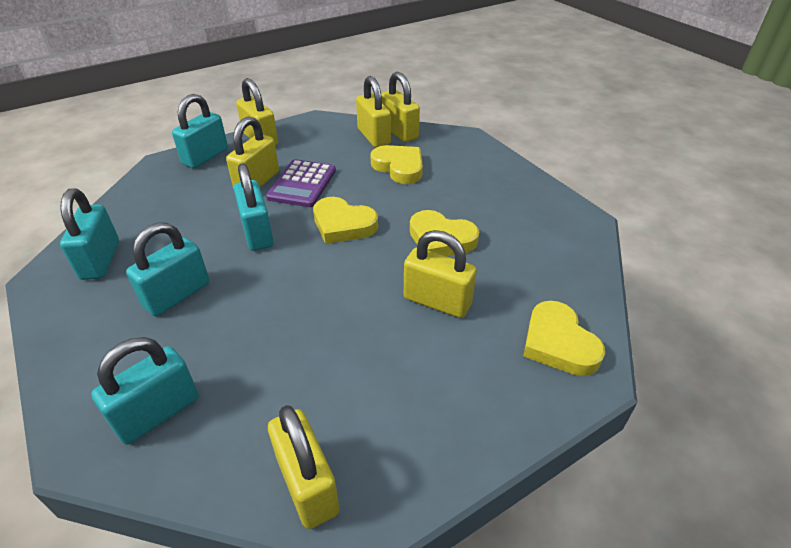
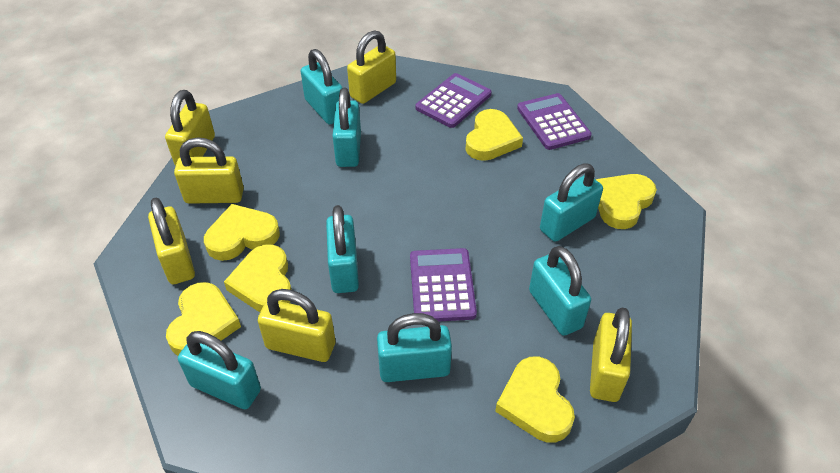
purple calculator: 1 -> 3
turquoise padlock: 5 -> 7
yellow heart: 4 -> 6

